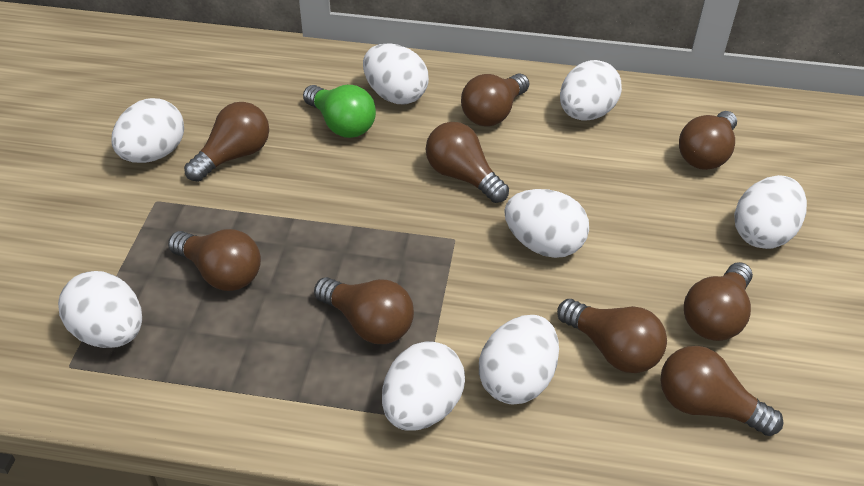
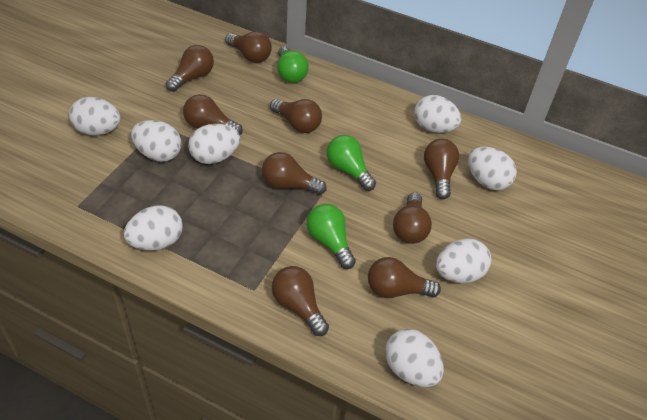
green light bulb: 1 -> 3

